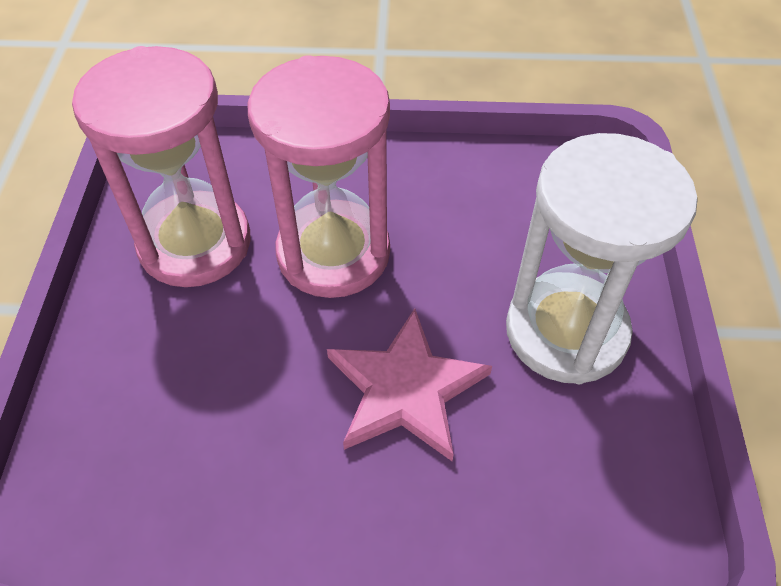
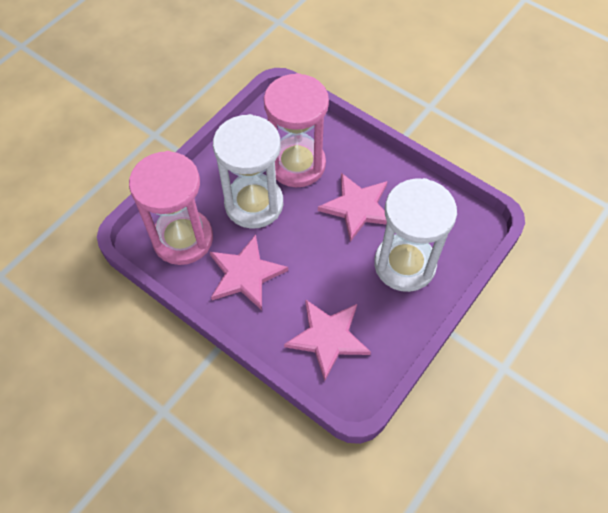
pink star: 1 -> 3
white hourglass: 1 -> 2

